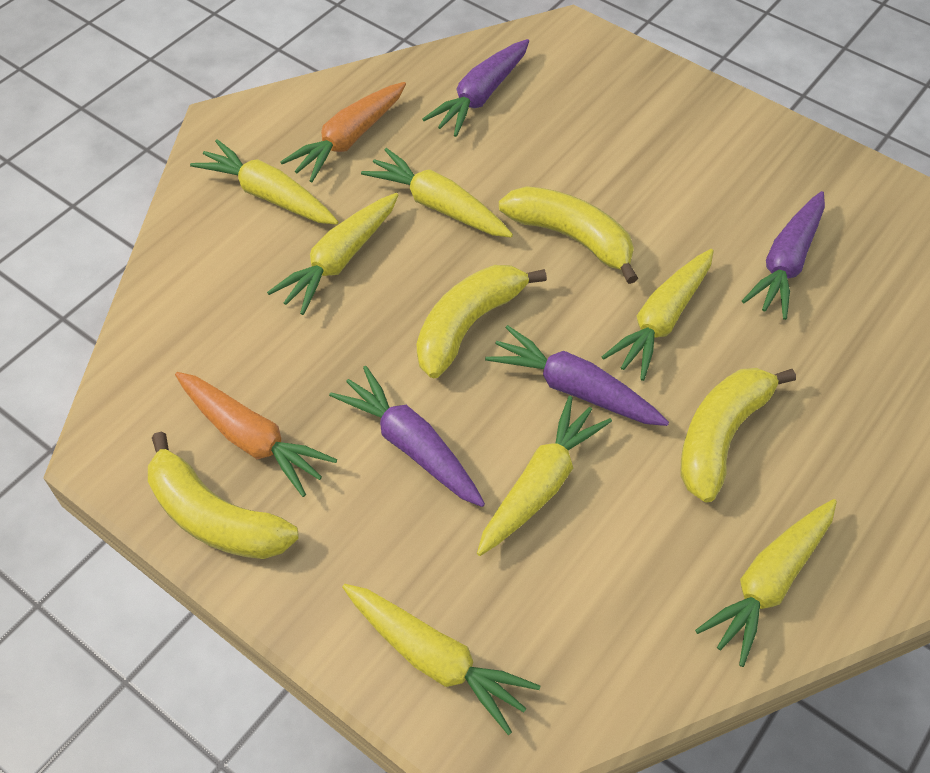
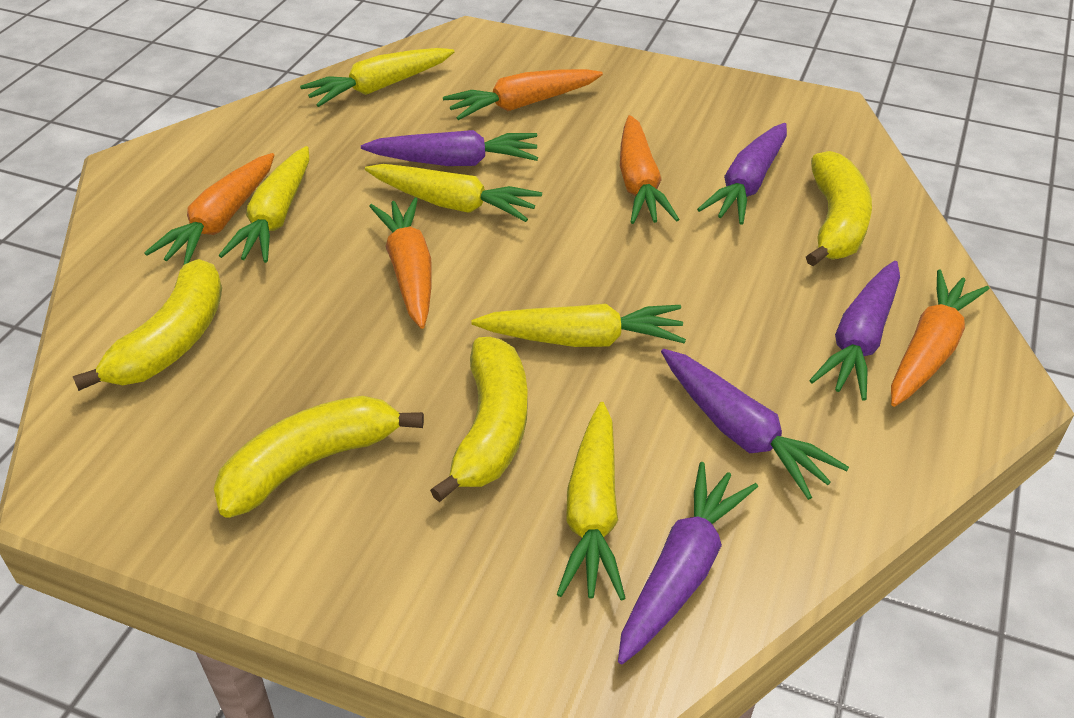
orange carrot: 2 -> 5
purple carrot: 4 -> 5
yellow carrot: 7 -> 5

